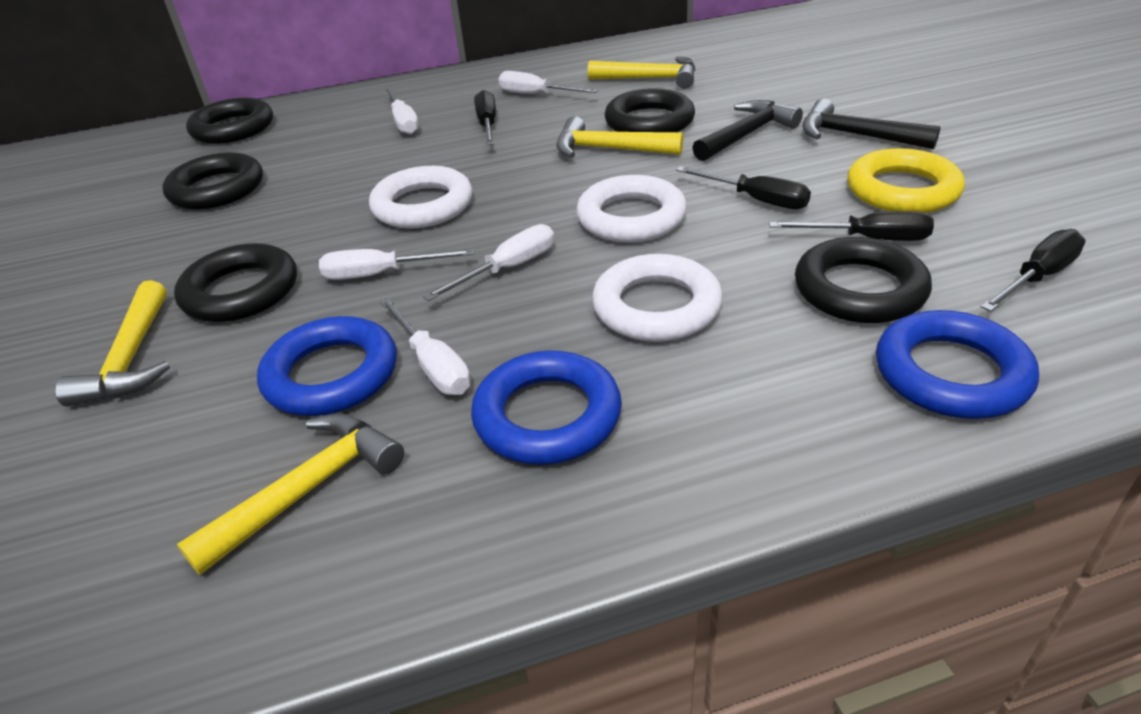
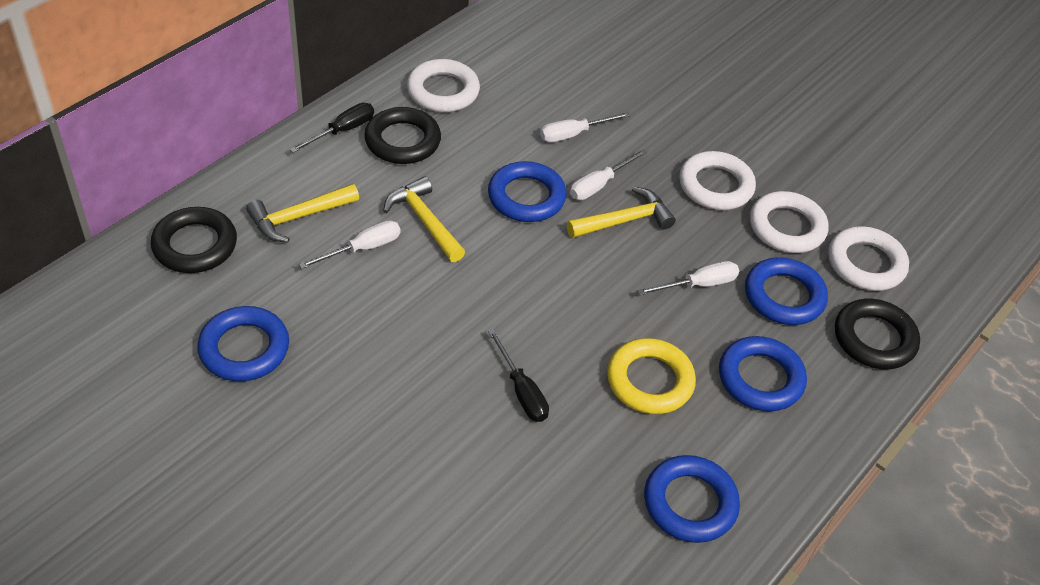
black hammer: 2 -> 0
black ring: 5 -> 3
black screwdriver: 4 -> 2
blue ring: 3 -> 5
white ring: 3 -> 4
white screwdriver: 5 -> 4
yellow hammer: 4 -> 3

